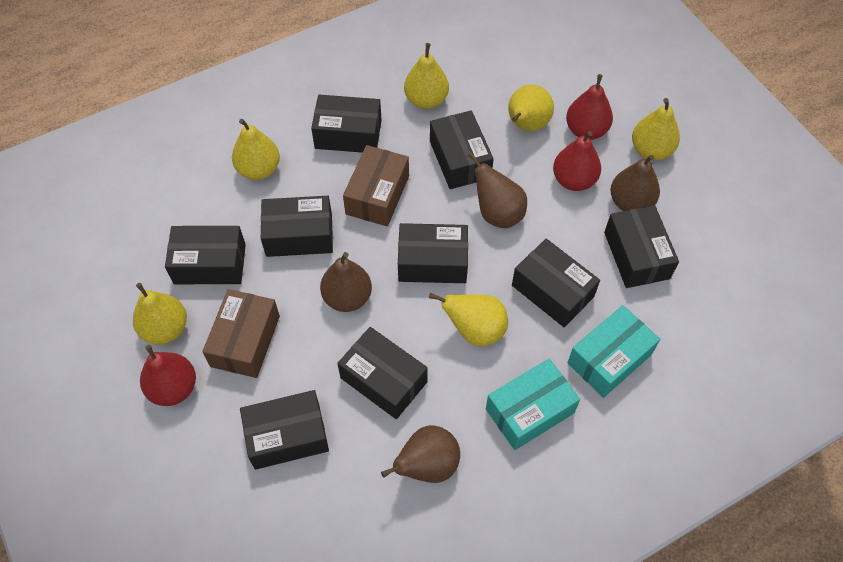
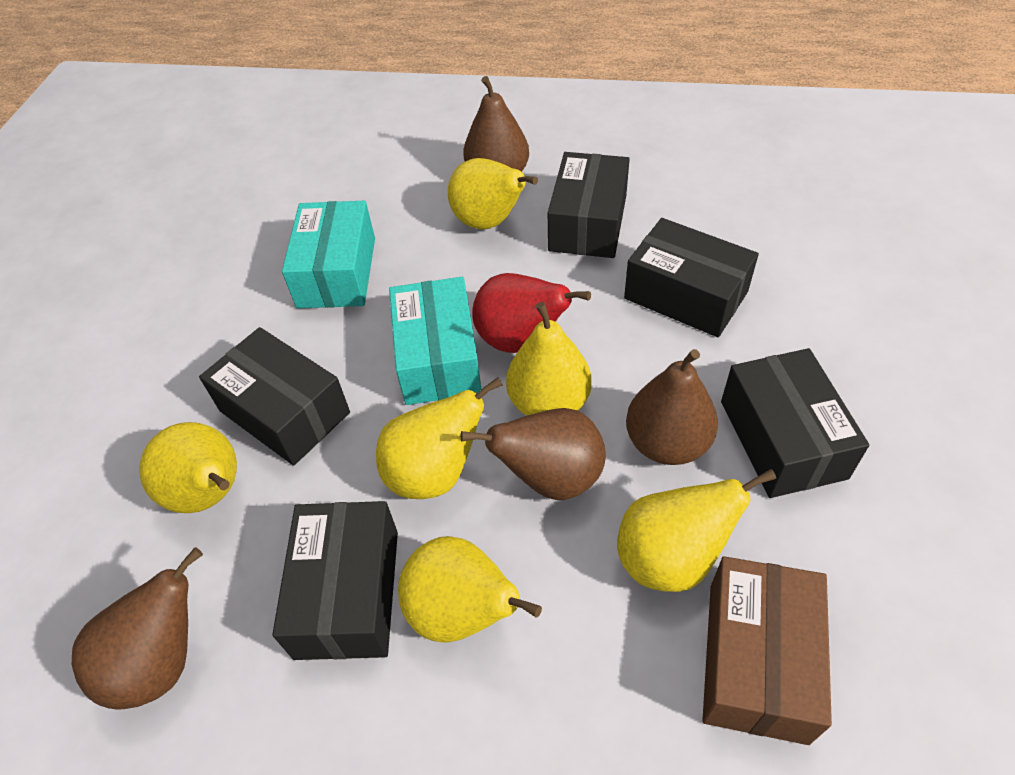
black box: 9 -> 5
brown box: 2 -> 1
red pear: 3 -> 1

